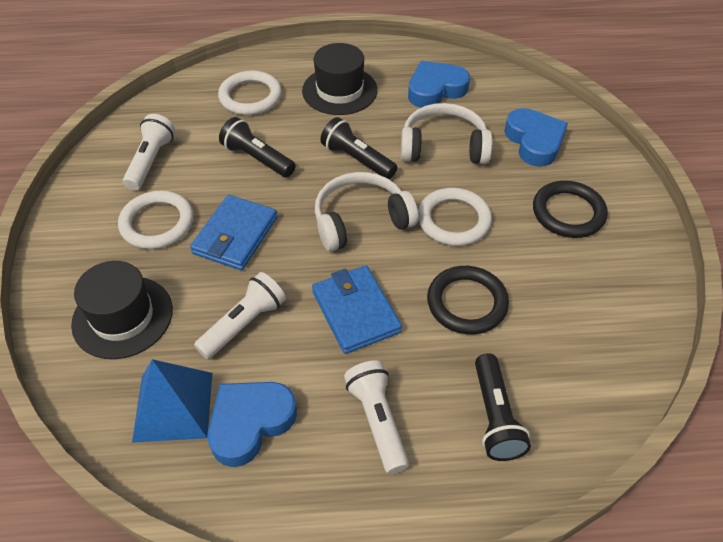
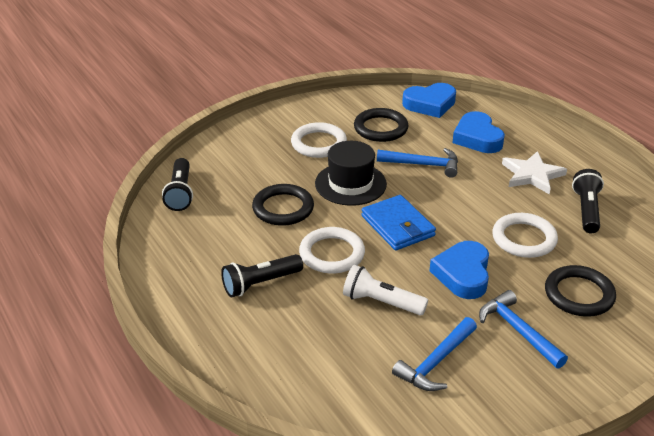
black hat: 2 -> 1
black ring: 2 -> 3
blue hammer: 0 -> 3
blue pyramid: 1 -> 0
blue wallet: 2 -> 1
white flashlight: 3 -> 1
white headphones: 2 -> 0
white star: 0 -> 1

